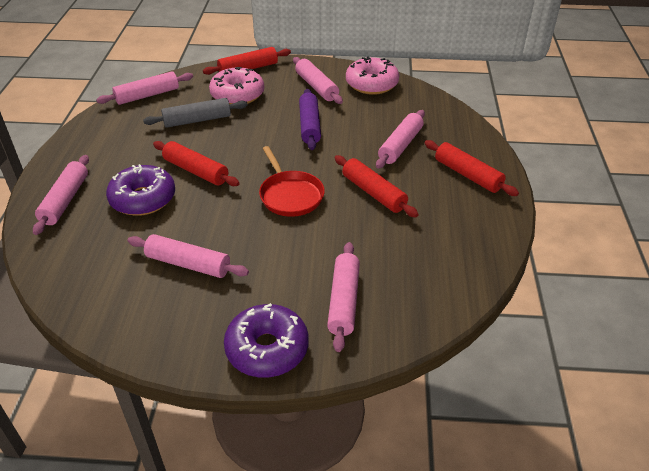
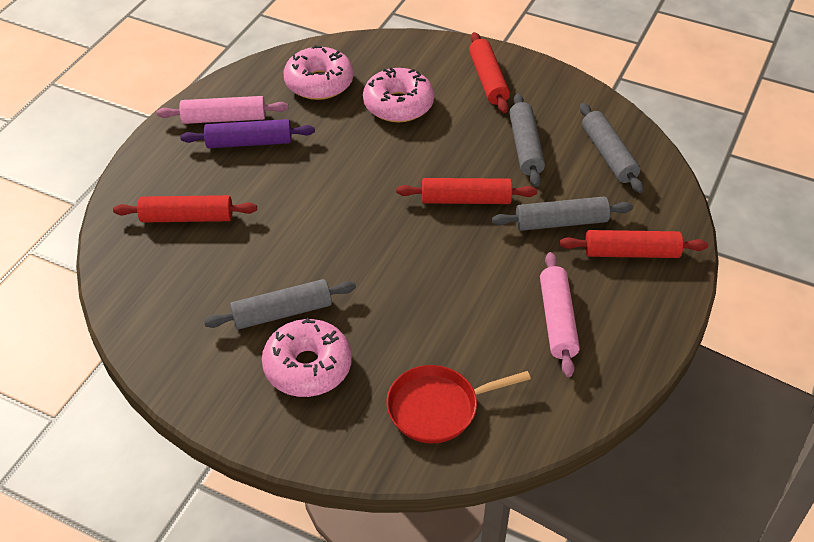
grey rolling pin: 1 -> 4
pink donut: 2 -> 3
pink rolling pin: 6 -> 2
purple donut: 2 -> 0

